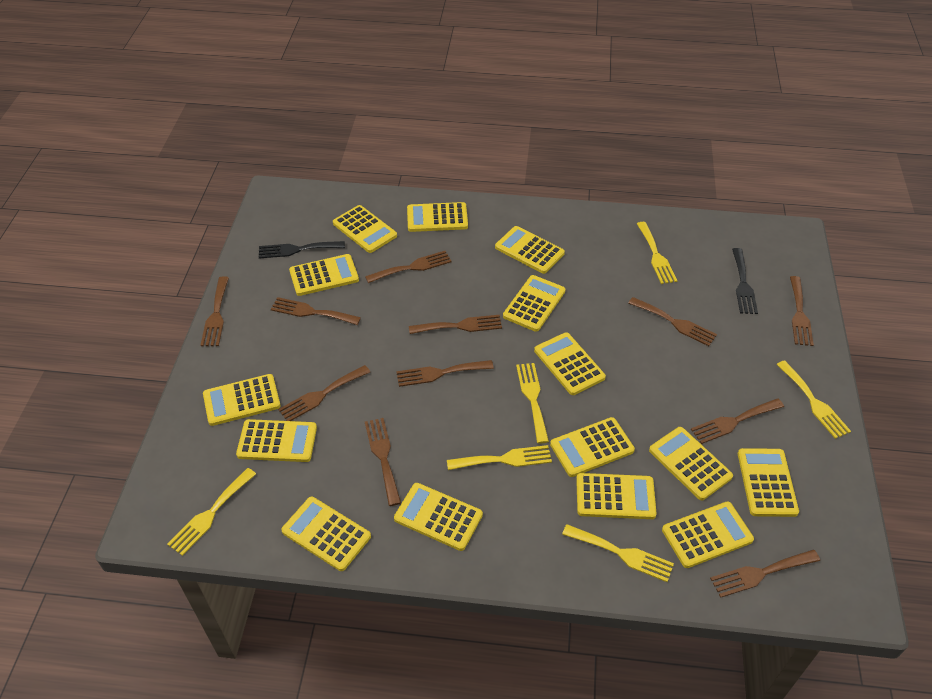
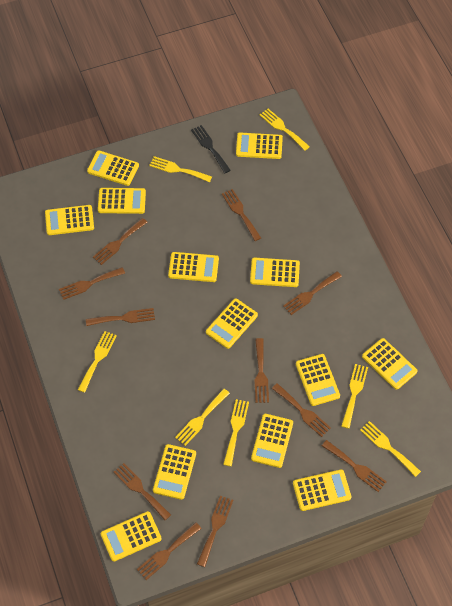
black fork: 2 -> 1
yellow calculator: 15 -> 13
yellow fork: 6 -> 7

